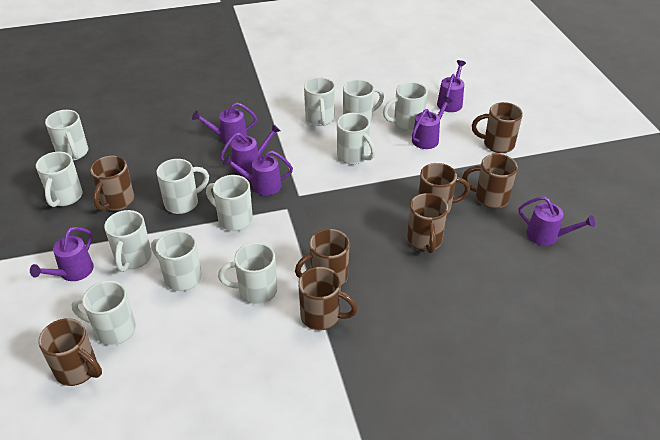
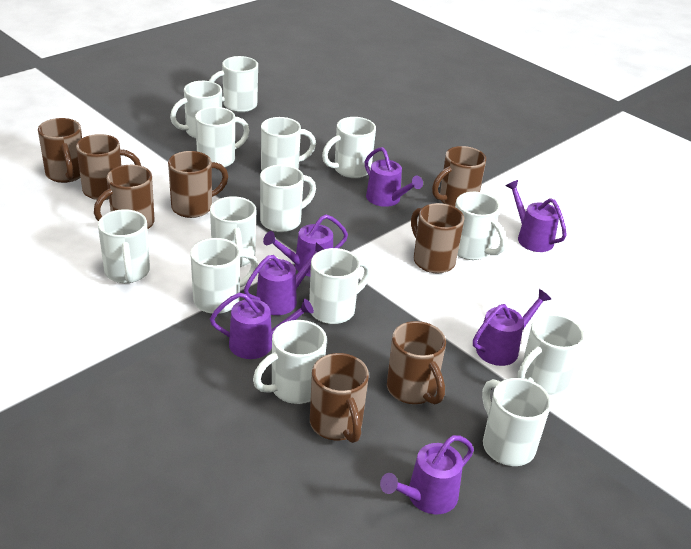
white mug: 12 -> 14

